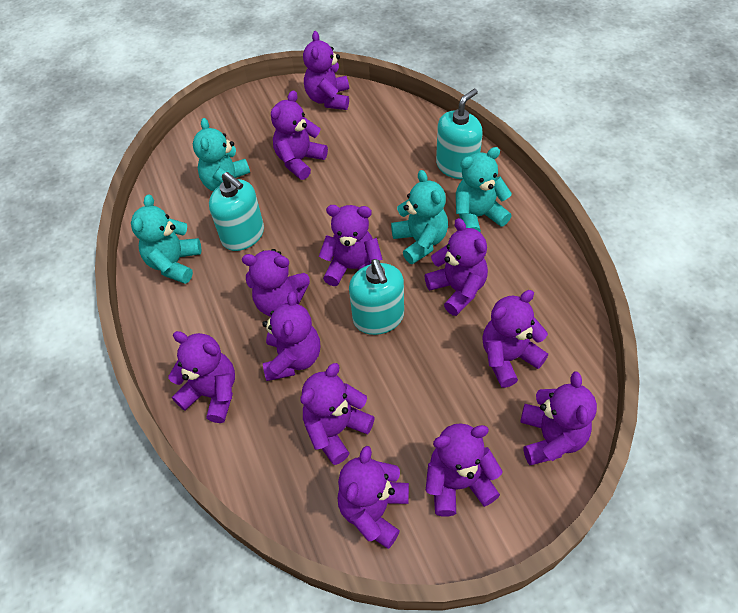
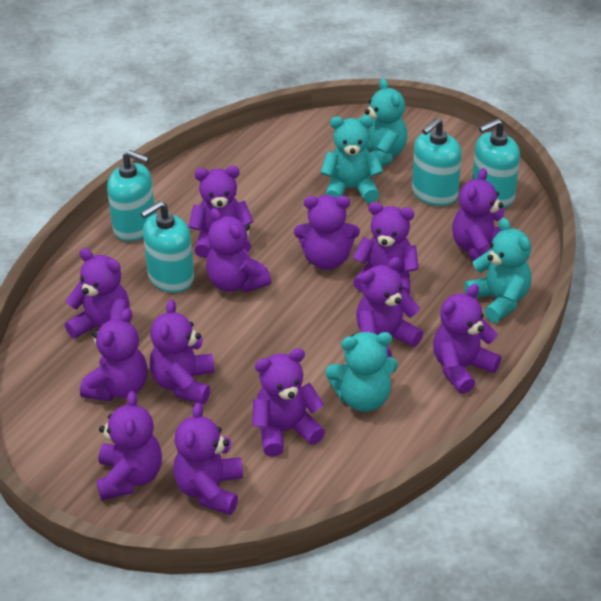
purple teddy bear: 12 -> 13
turquoise soap dispenser: 3 -> 4

